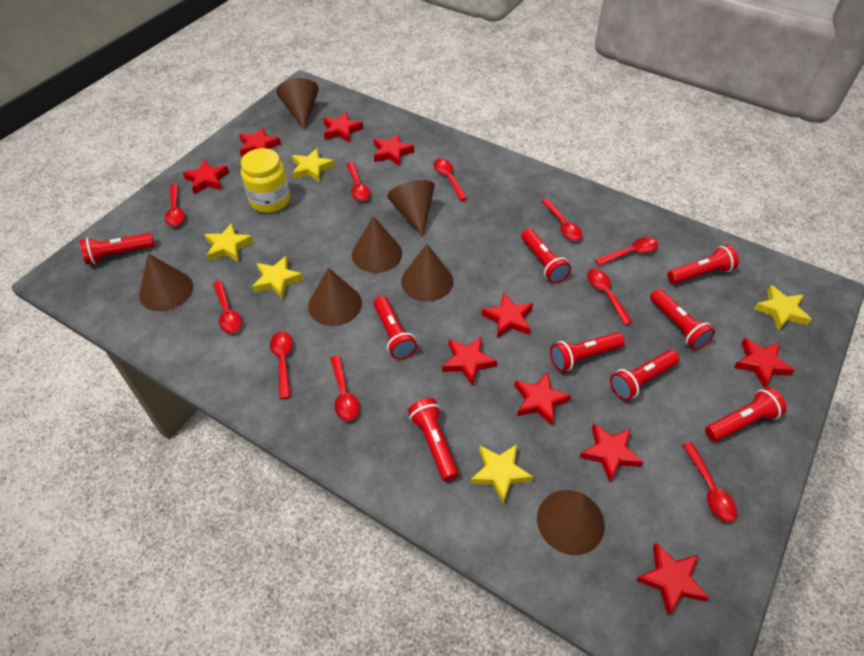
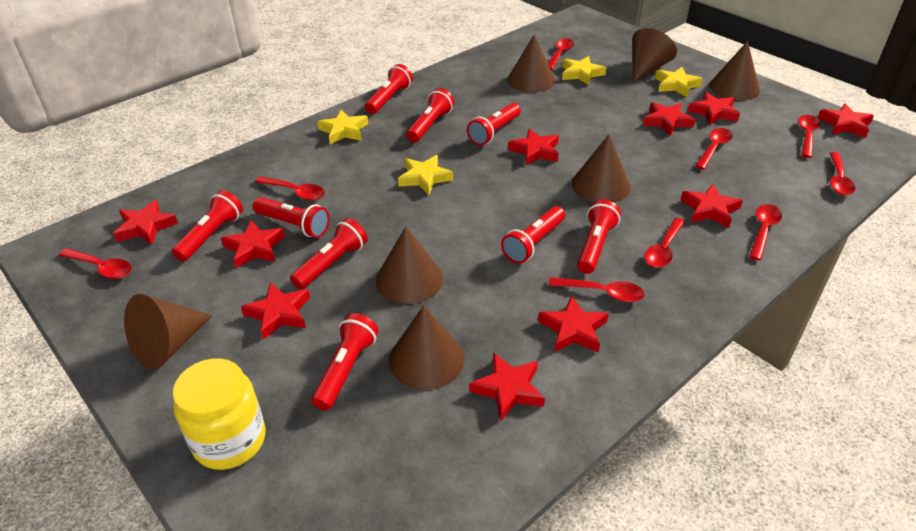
red spoon: 10 -> 9
yellow star: 5 -> 4

